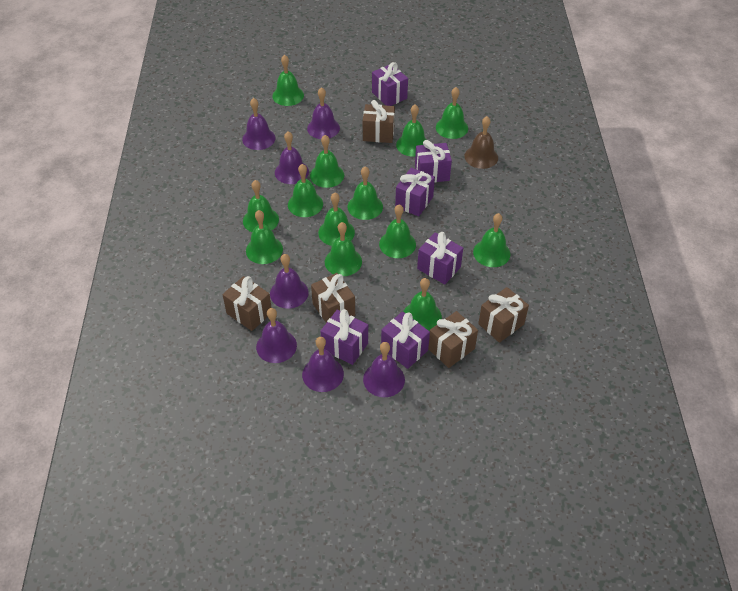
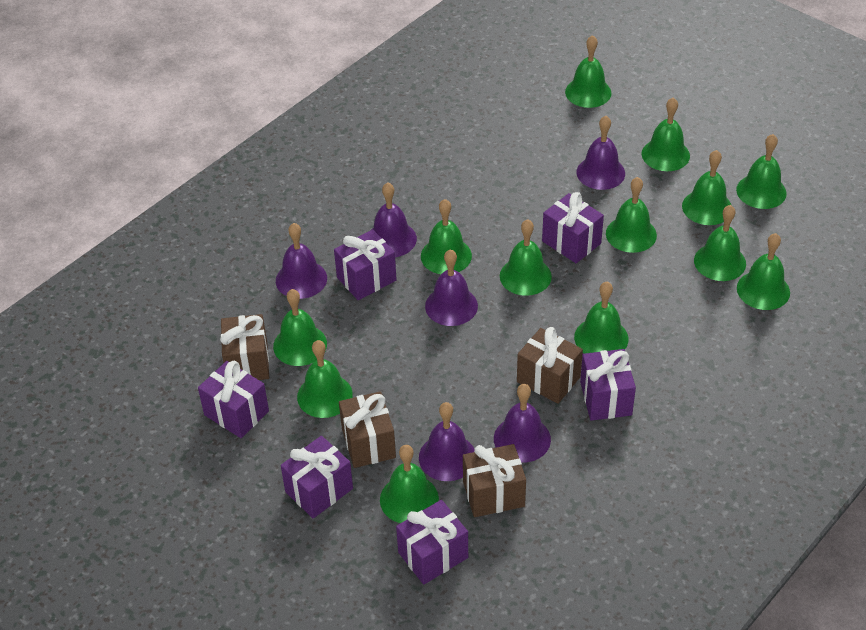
brown bell: 1 -> 0
brown gift: 5 -> 4
purple bell: 7 -> 6

